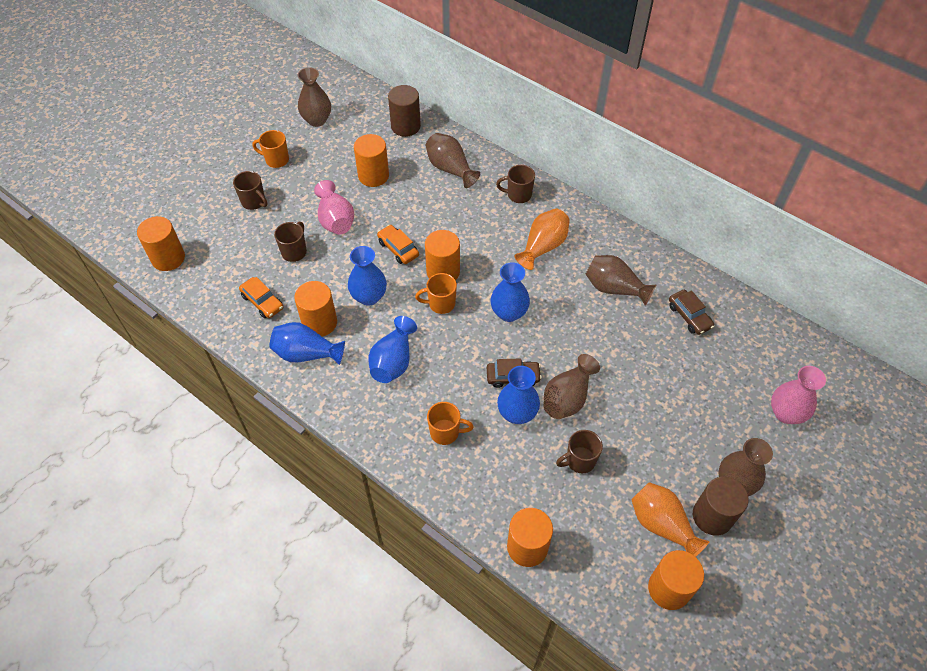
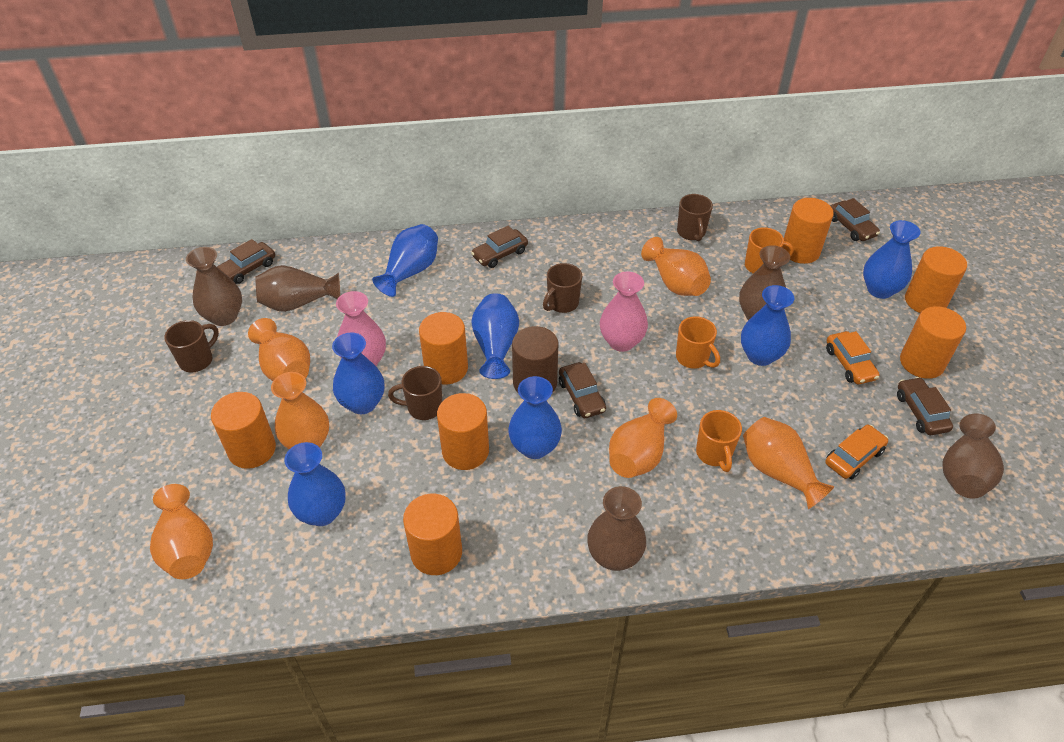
blue vase: 5 -> 7
brown car: 2 -> 5
brown cylinder: 2 -> 1
orange cylinder: 6 -> 7
orange vase: 2 -> 6

